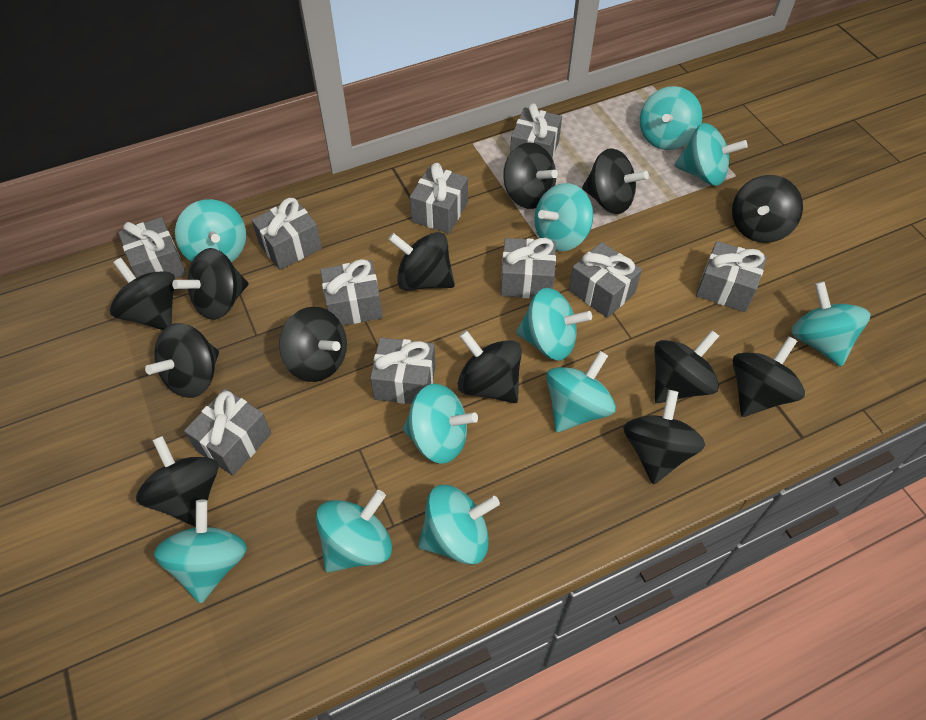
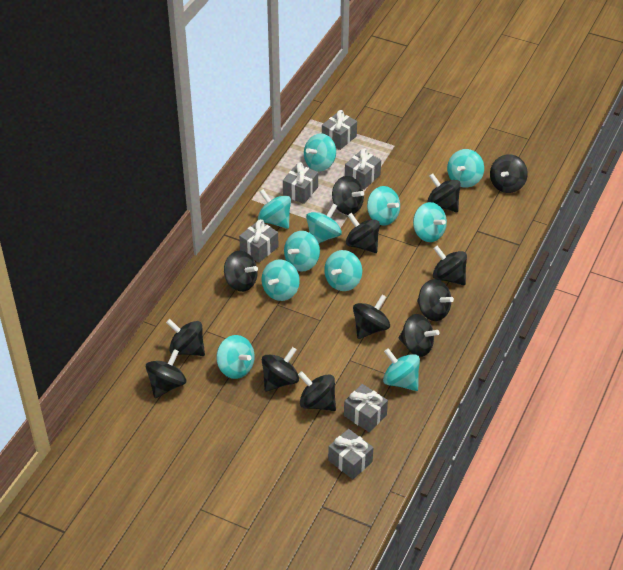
grey gift: 10 -> 6

